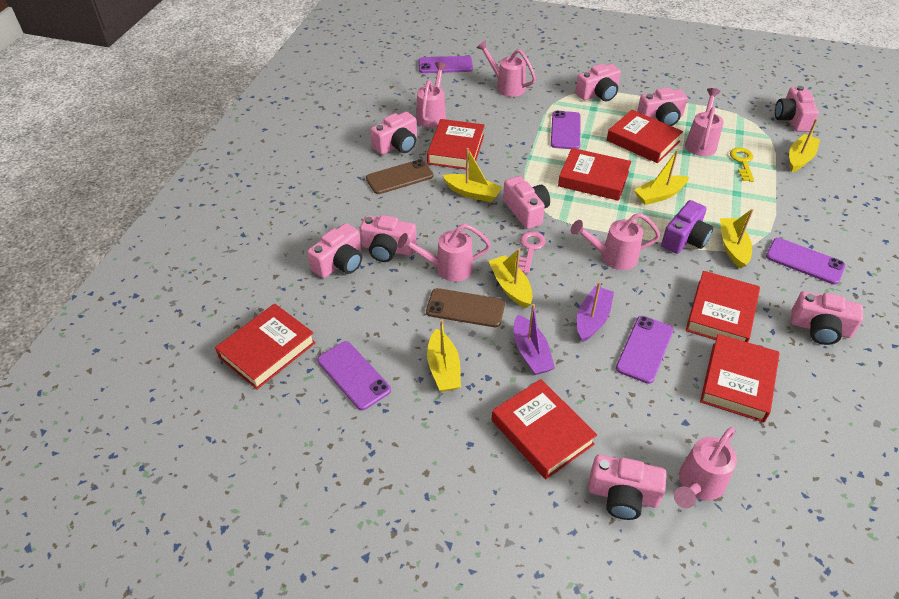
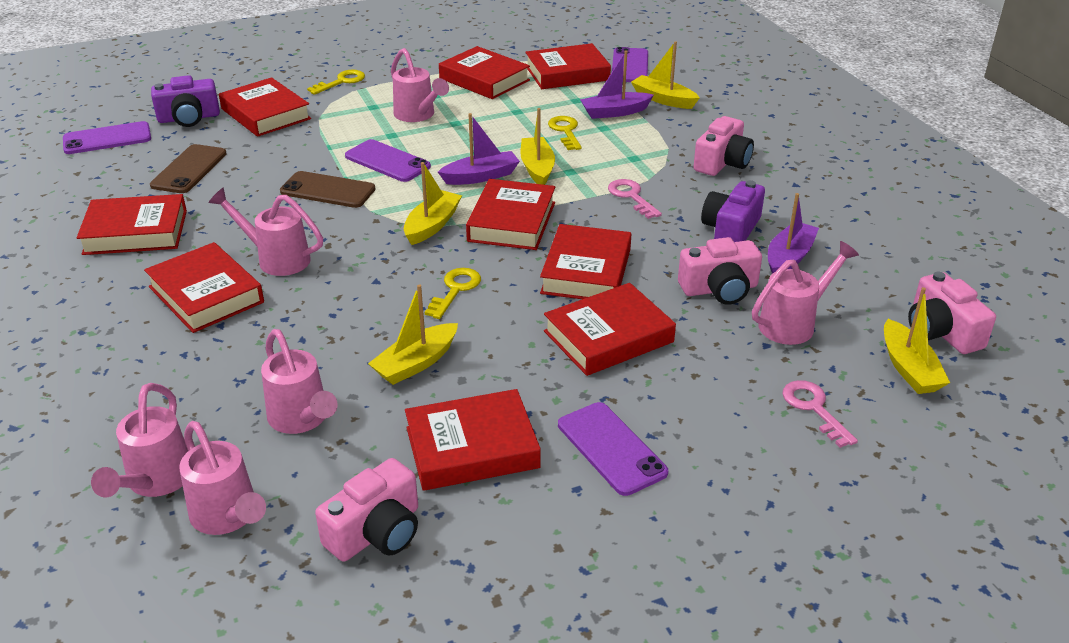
pink camera: 9 -> 4
pink key: 1 -> 2
purple boat: 2 -> 3
purple camera: 1 -> 2
purple phone: 5 -> 4
red book: 7 -> 9
yellow boat: 6 -> 5
yellow key: 1 -> 3

